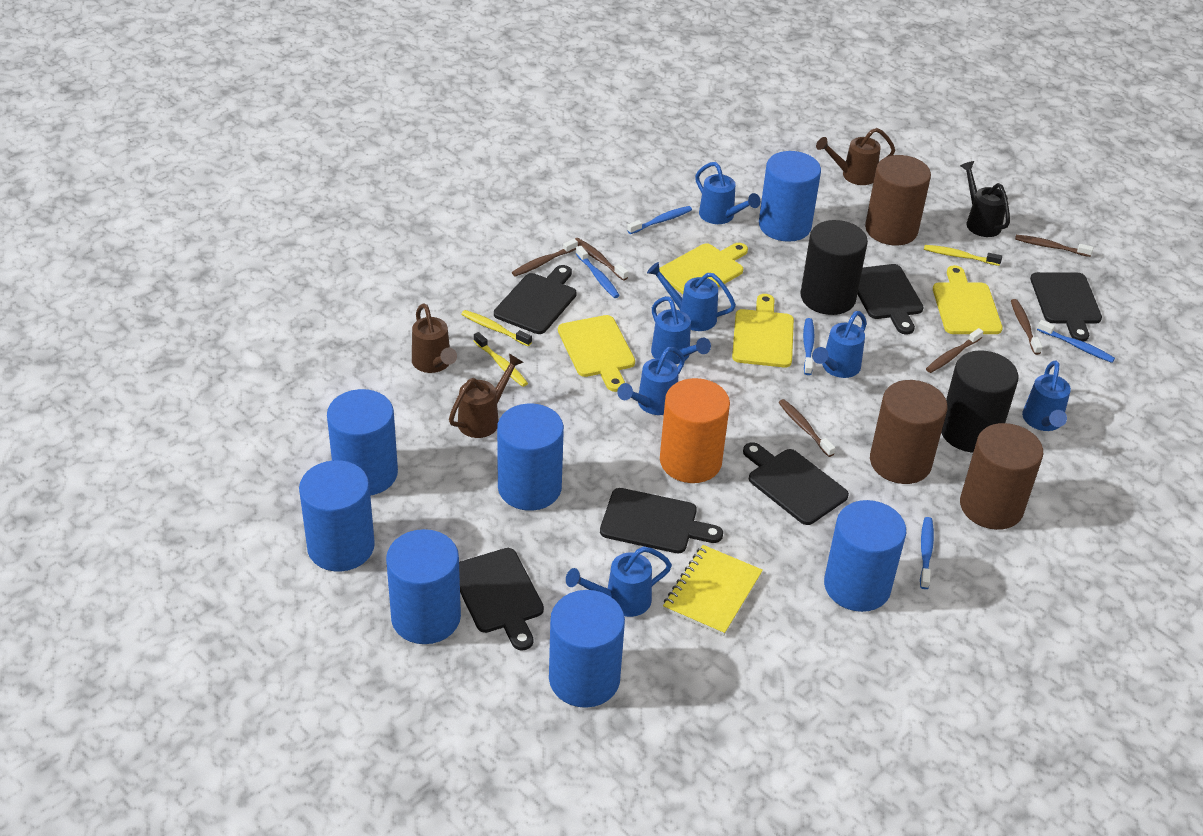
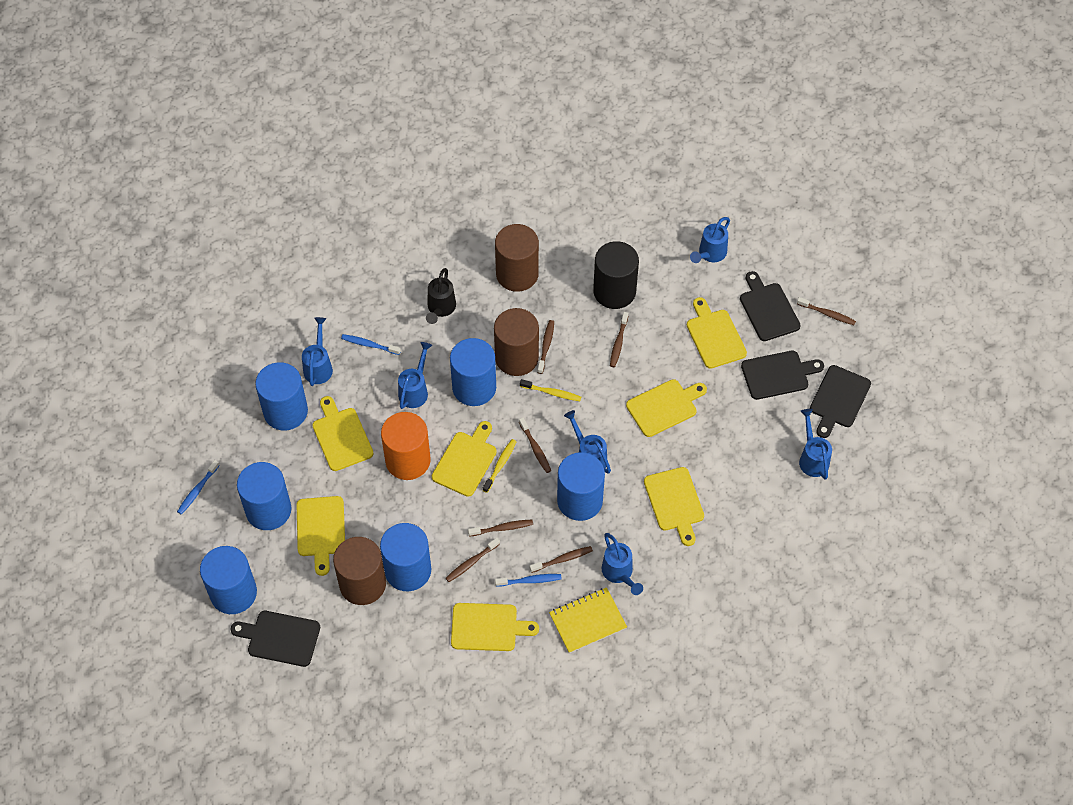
black cutting board: 6 -> 4
black cylinder: 2 -> 1
blue cylinder: 7 -> 6
blue toothbrush: 5 -> 3
blue watering can: 7 -> 6
brown toothbrush: 6 -> 7
brown watering can: 3 -> 0
yellow cutting board: 4 -> 7
yellow toothbrush: 3 -> 2

